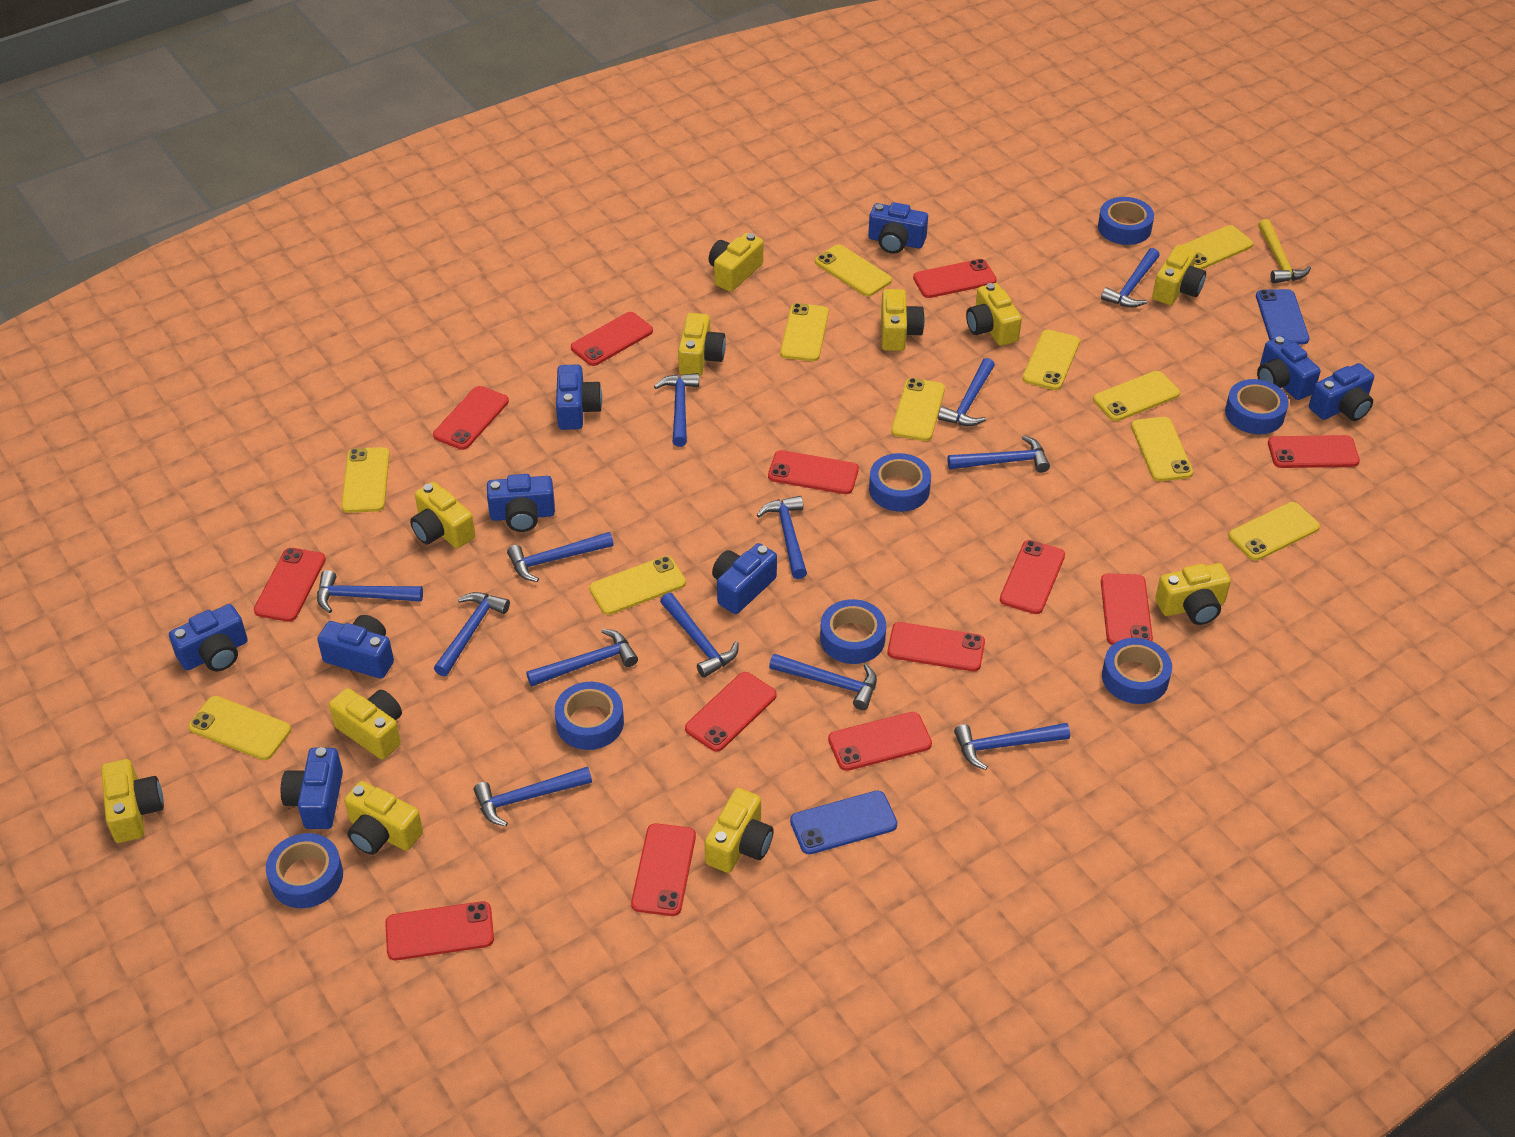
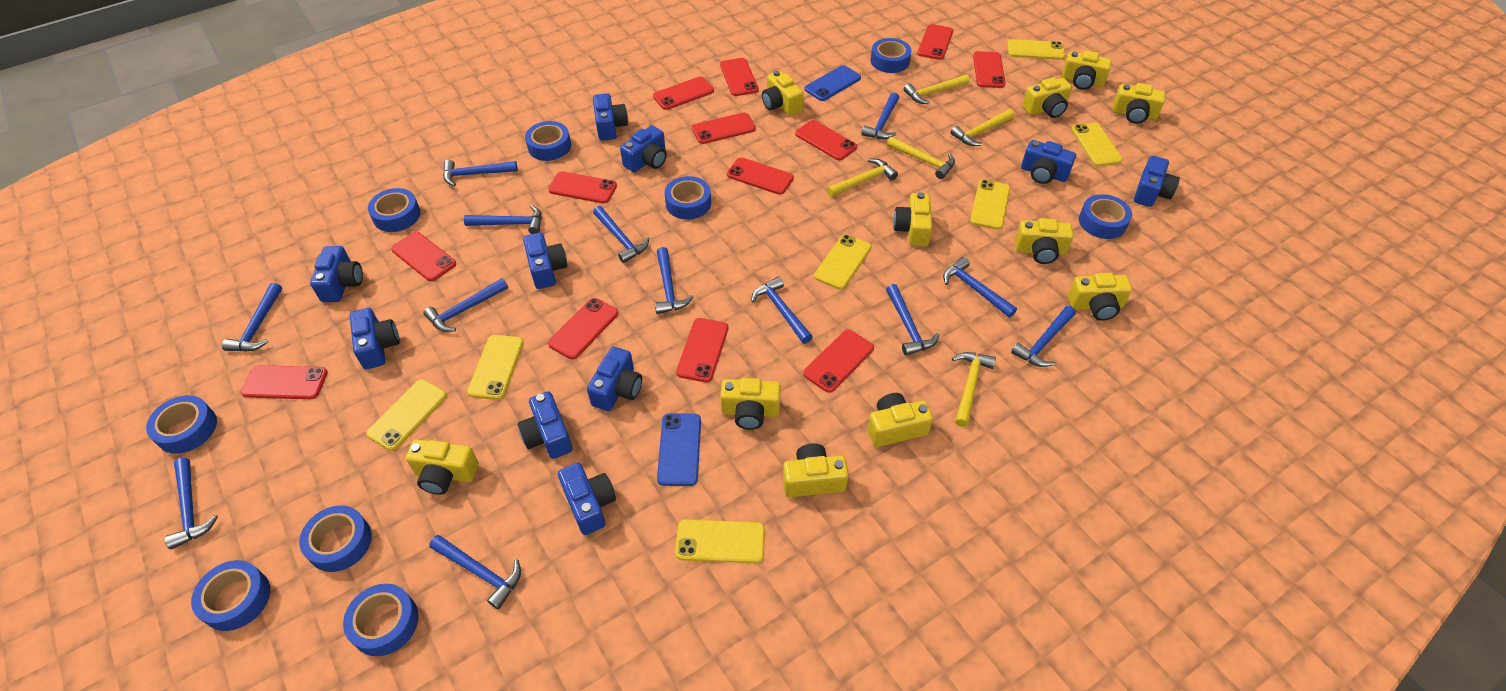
blue camera: 9 -> 10
blue tape: 7 -> 9
yellow hammer: 1 -> 5
yellow phone: 11 -> 7

